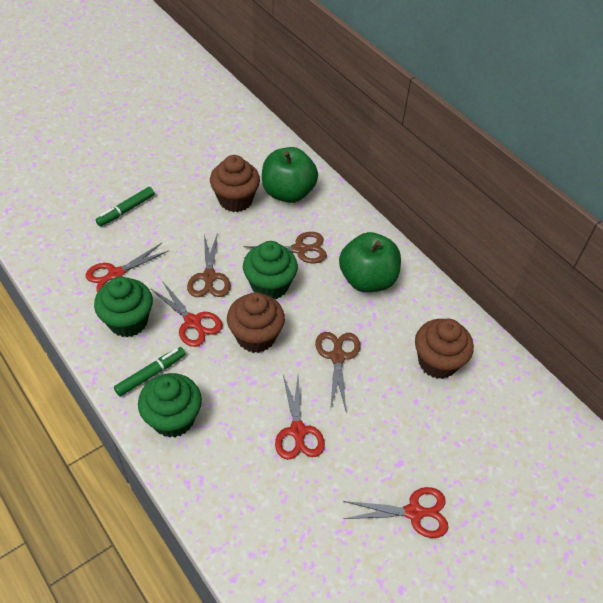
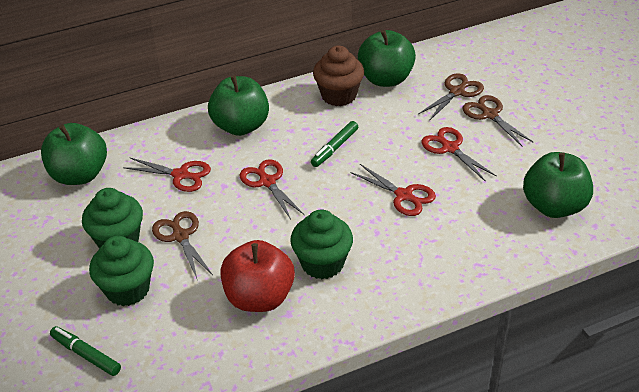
brown cupcake: 3 -> 1
green apple: 2 -> 4
red apple: 0 -> 1

